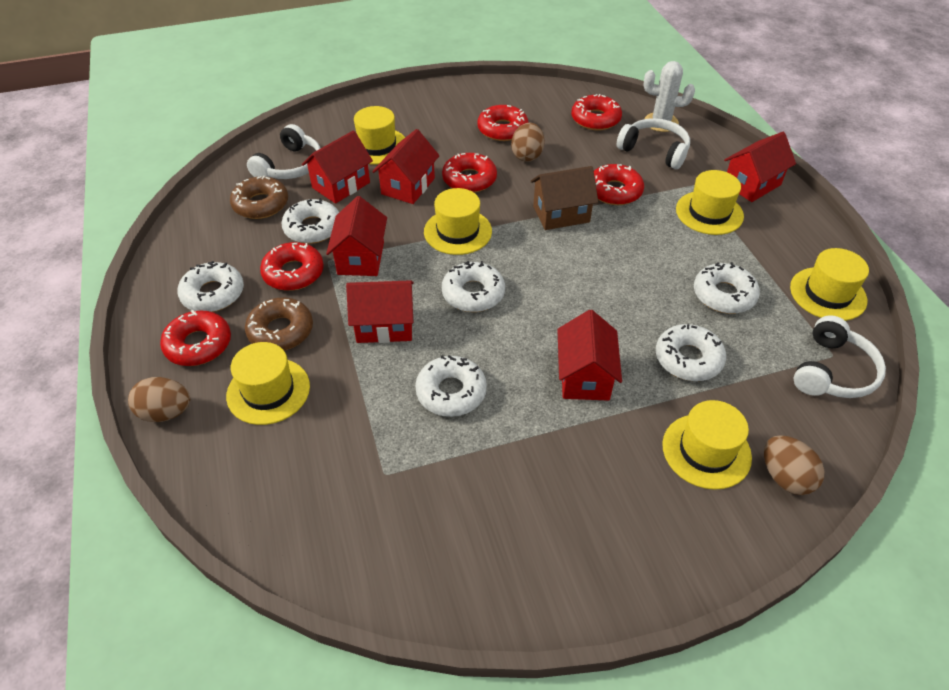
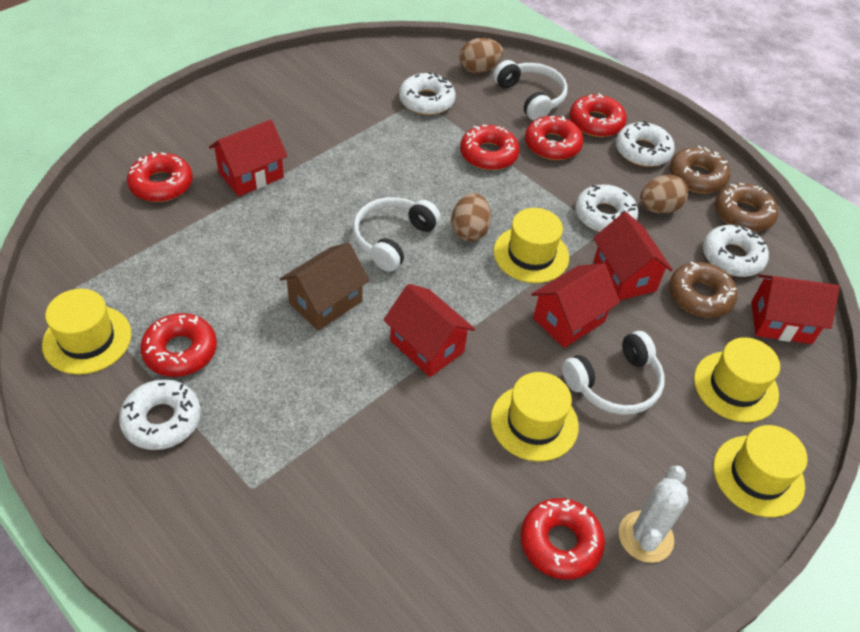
brown donut: 2 -> 3
red house: 6 -> 5
white donut: 6 -> 5
yellow hat: 6 -> 5

